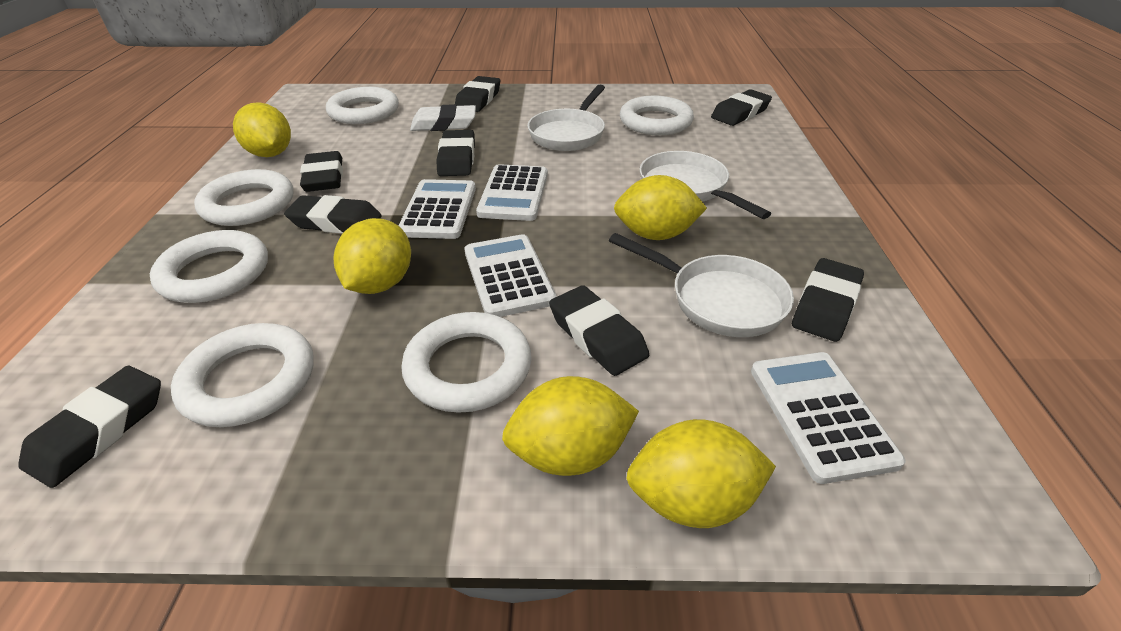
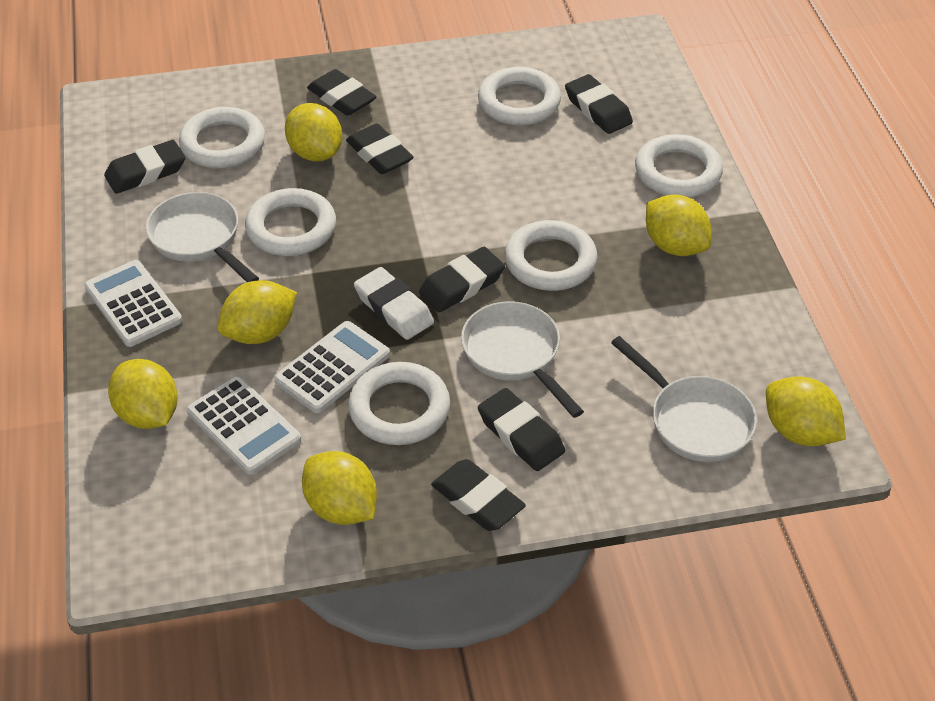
black eraser: 8 -> 7
white calculator: 4 -> 3
yellow lemon: 5 -> 6

